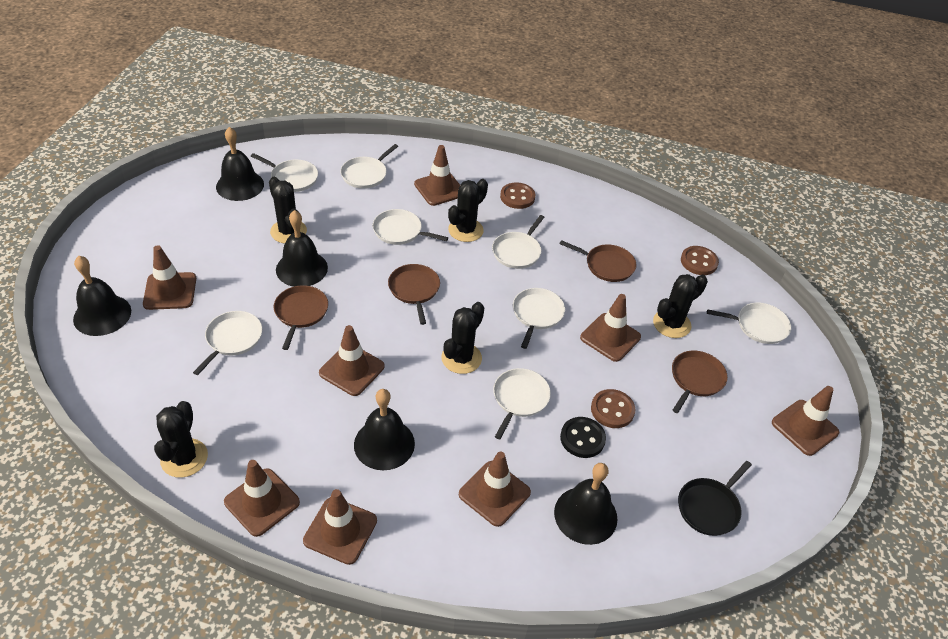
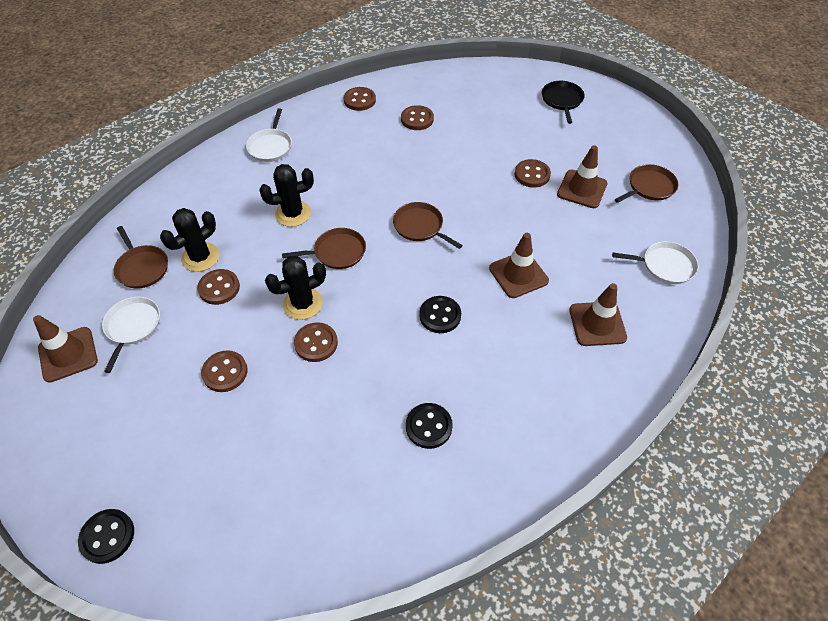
black bell: 5 -> 0
black button: 1 -> 3
black cactus: 5 -> 3
brown button: 3 -> 6
brown traffic cone: 8 -> 4
white pan: 8 -> 3

